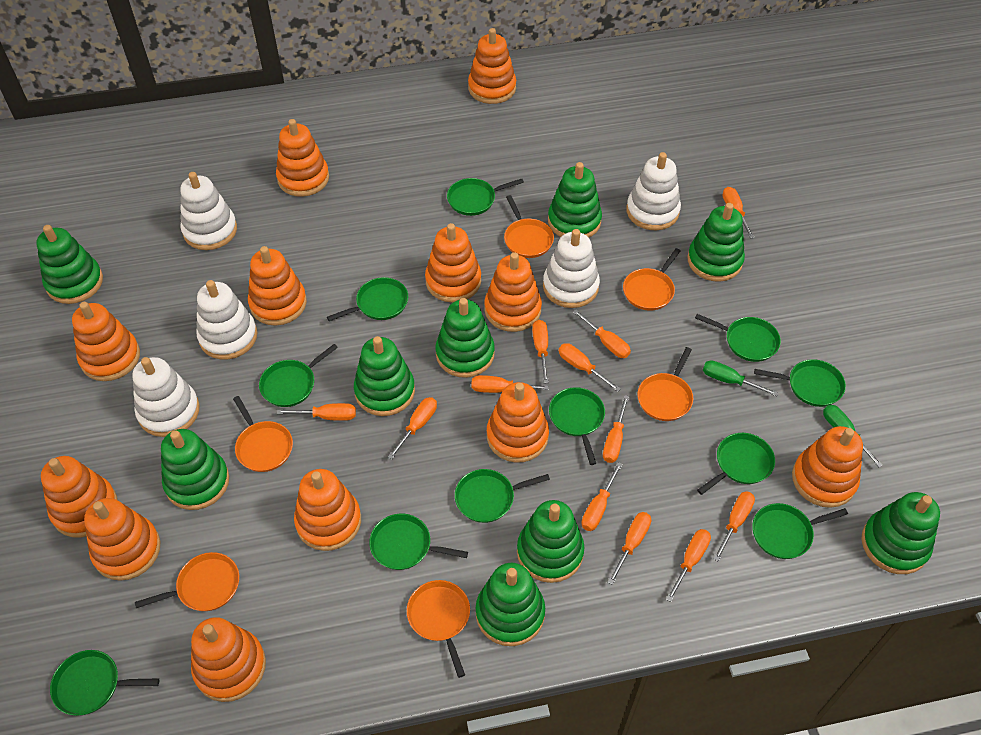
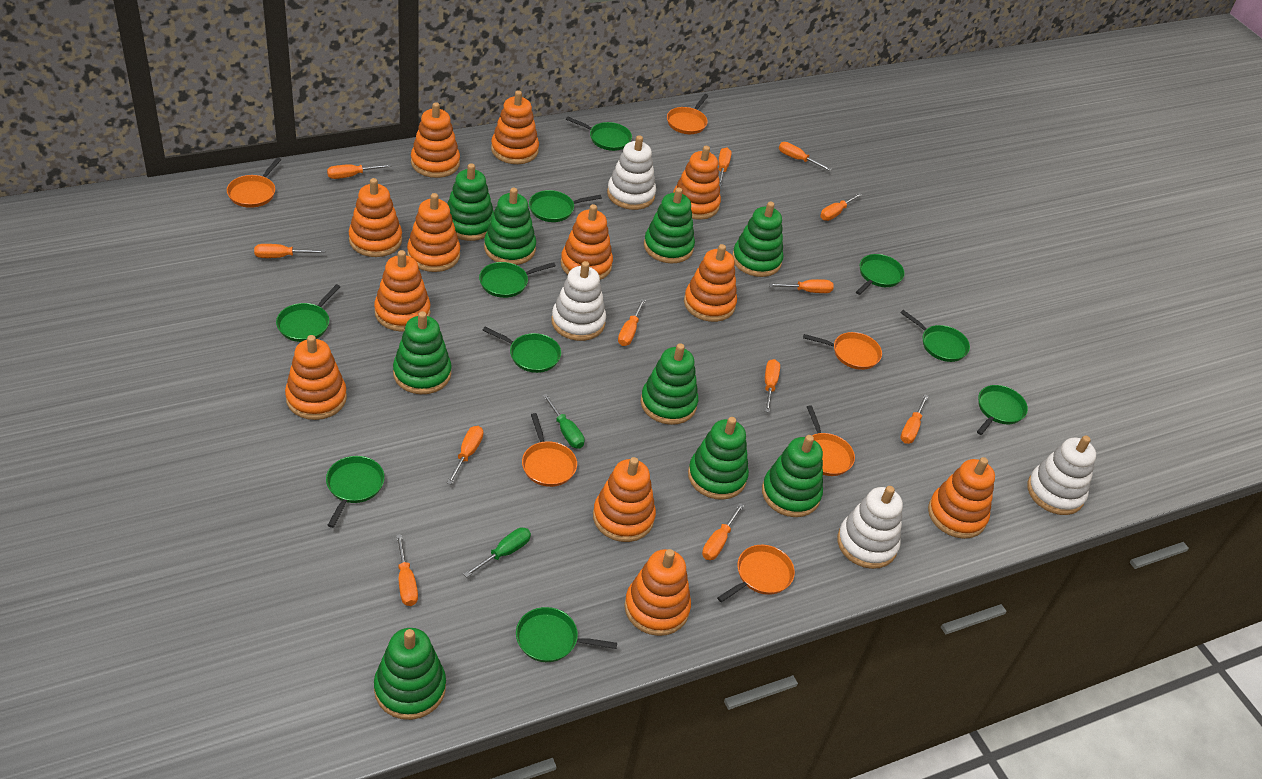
green pan: 11 -> 10
white stacking toy: 5 -> 4

